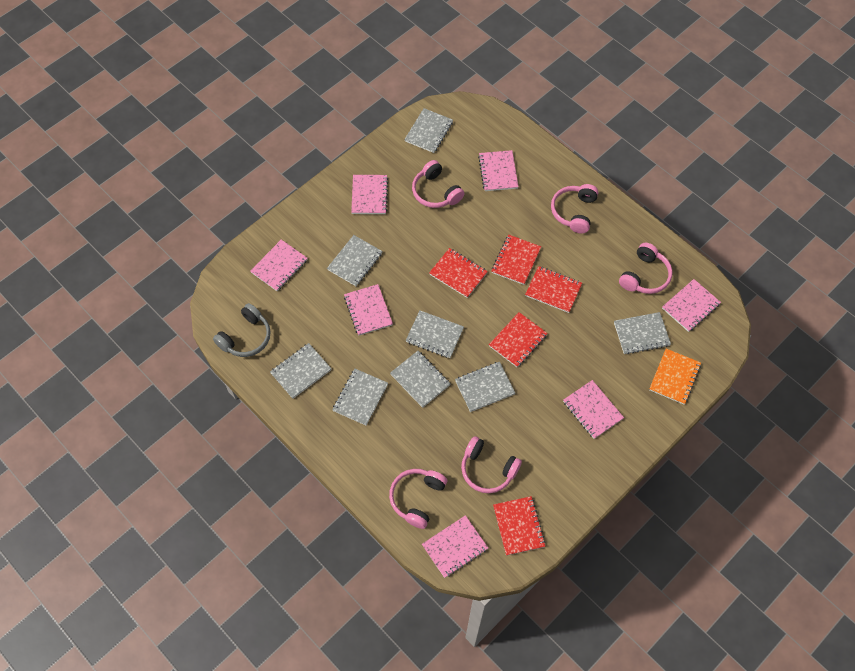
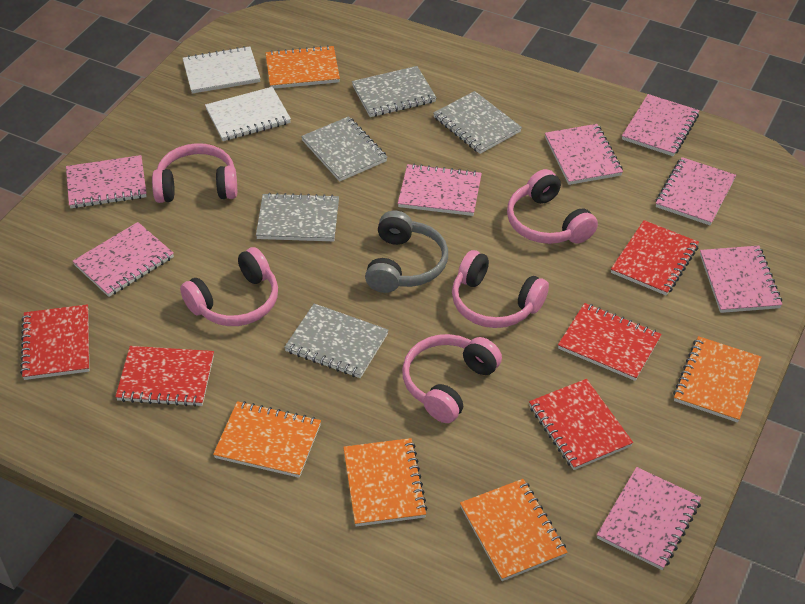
grey notebook: 8 -> 5
orange notebook: 1 -> 5
pink notebook: 7 -> 8
white notebook: 0 -> 2

